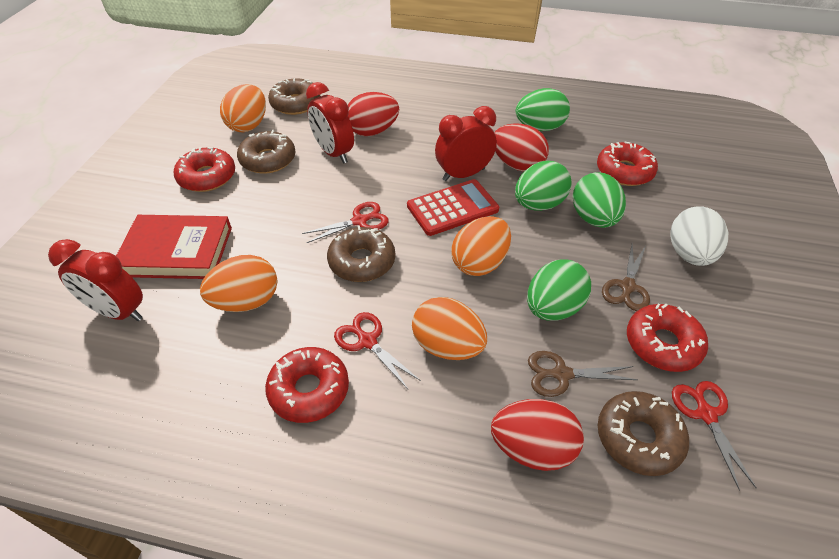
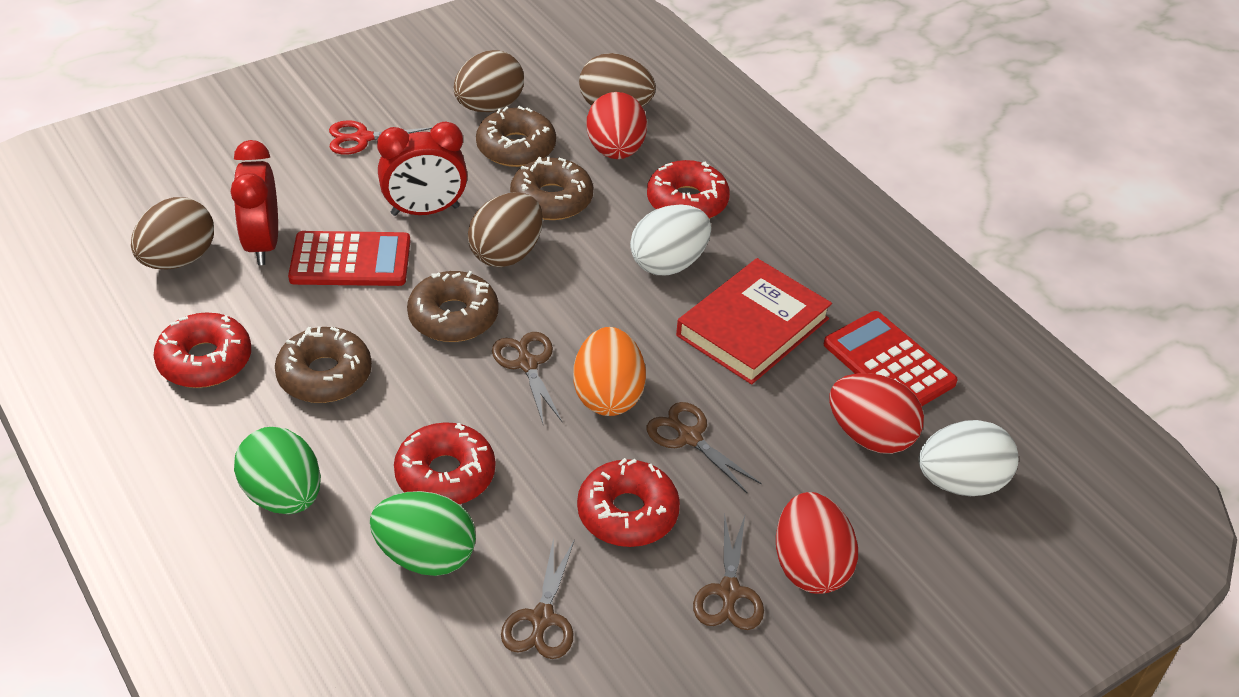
brown egg: 0 -> 4
brown scissors: 2 -> 4
green egg: 4 -> 2
orange egg: 4 -> 1
red calculator: 1 -> 2
red clock: 3 -> 2
red scissors: 3 -> 1
white egg: 1 -> 2

